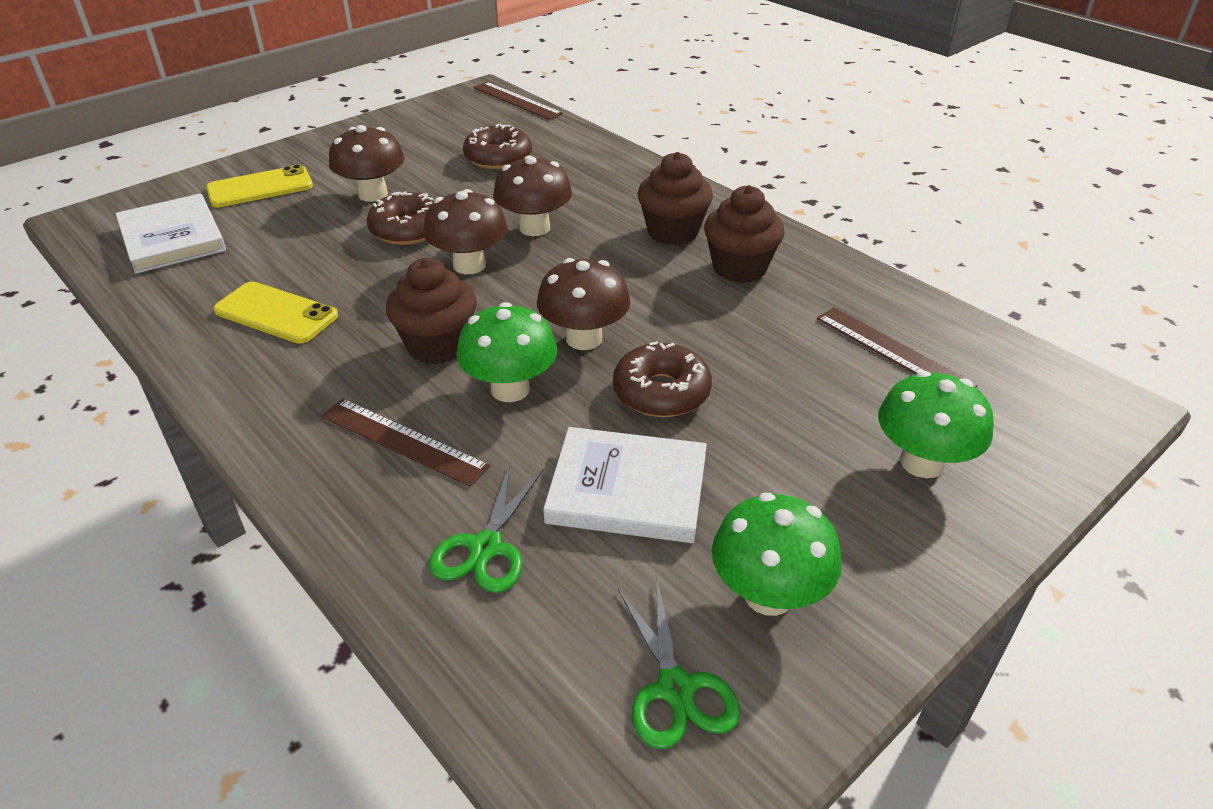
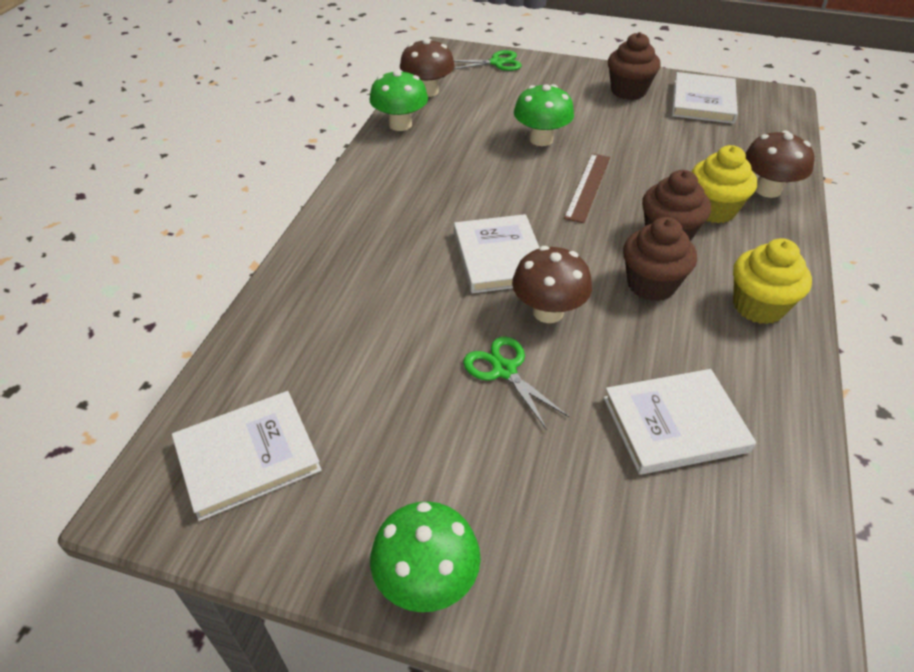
brown donut: 3 -> 0
brown mushroom: 4 -> 3
brown ruler: 3 -> 1
white book: 2 -> 4
yellow cupcake: 0 -> 2
yellow phone: 2 -> 0

